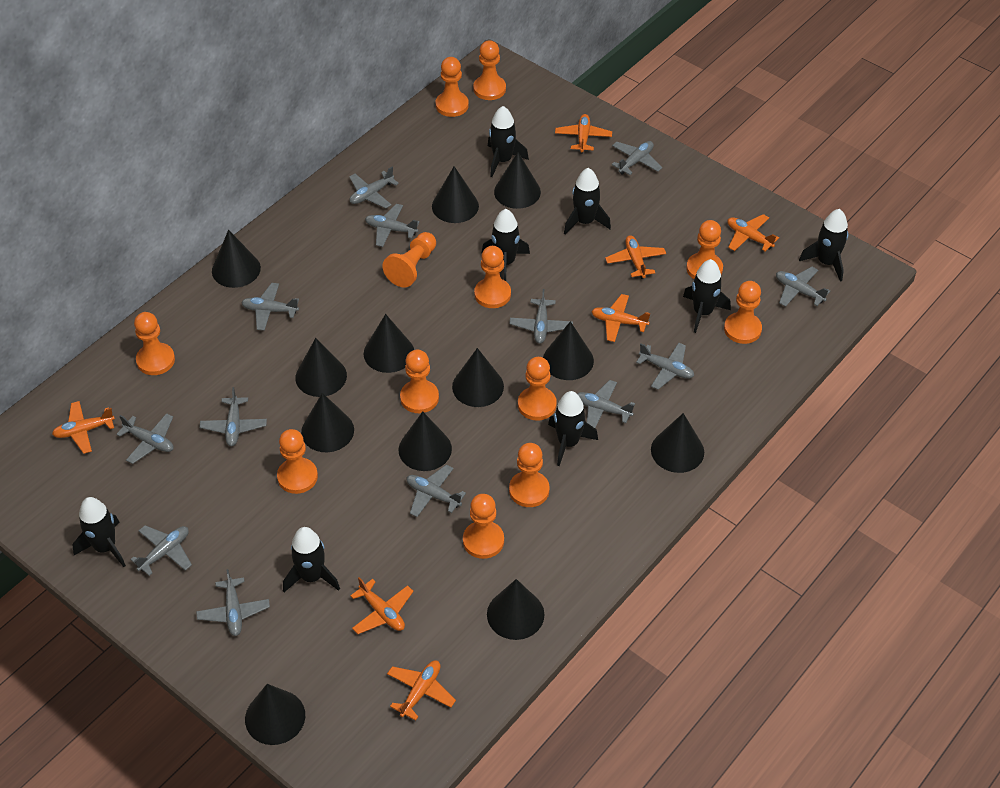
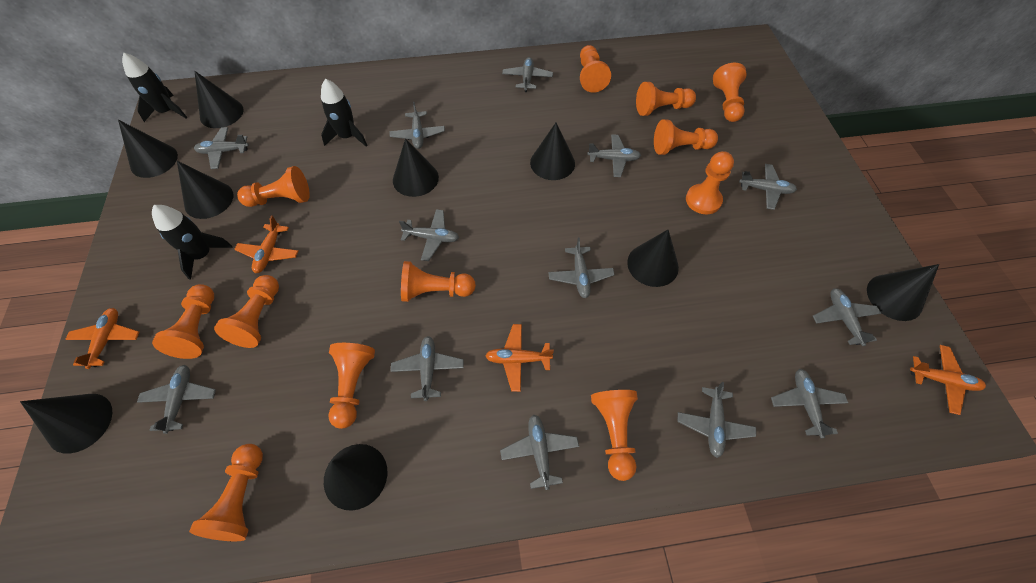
black cone: 12 -> 9
black rocket: 8 -> 3
orange plane: 7 -> 4

